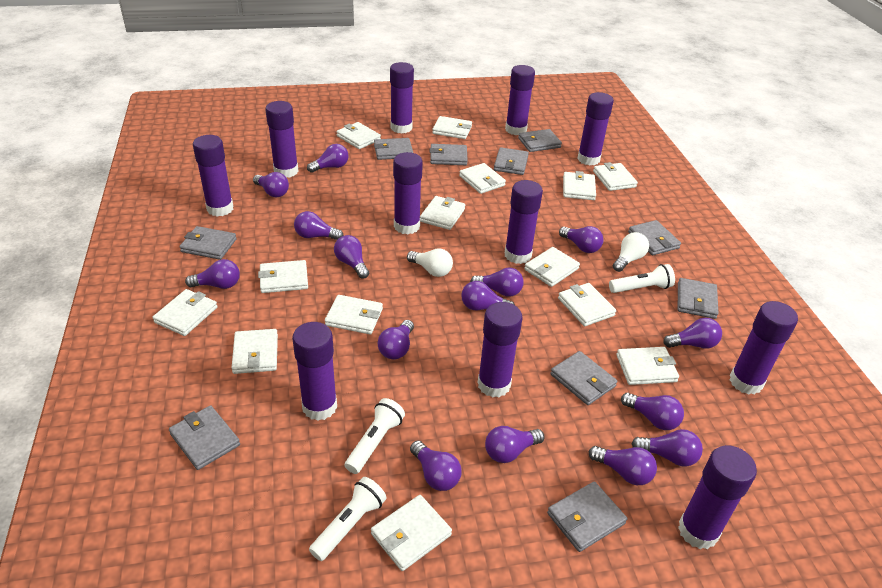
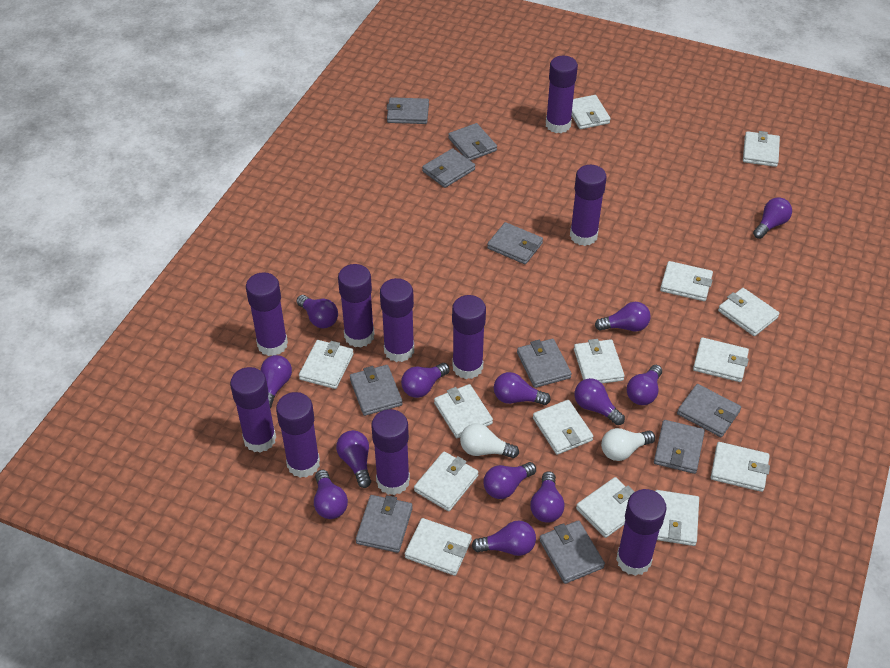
purple glue stick: 11 -> 10
purple light bulb: 15 -> 13
white flashlight: 3 -> 0

